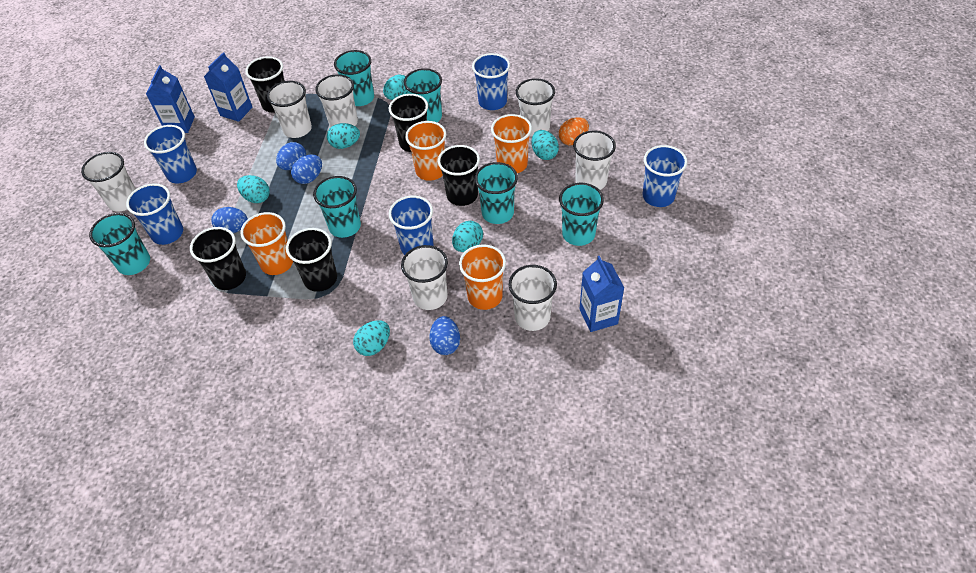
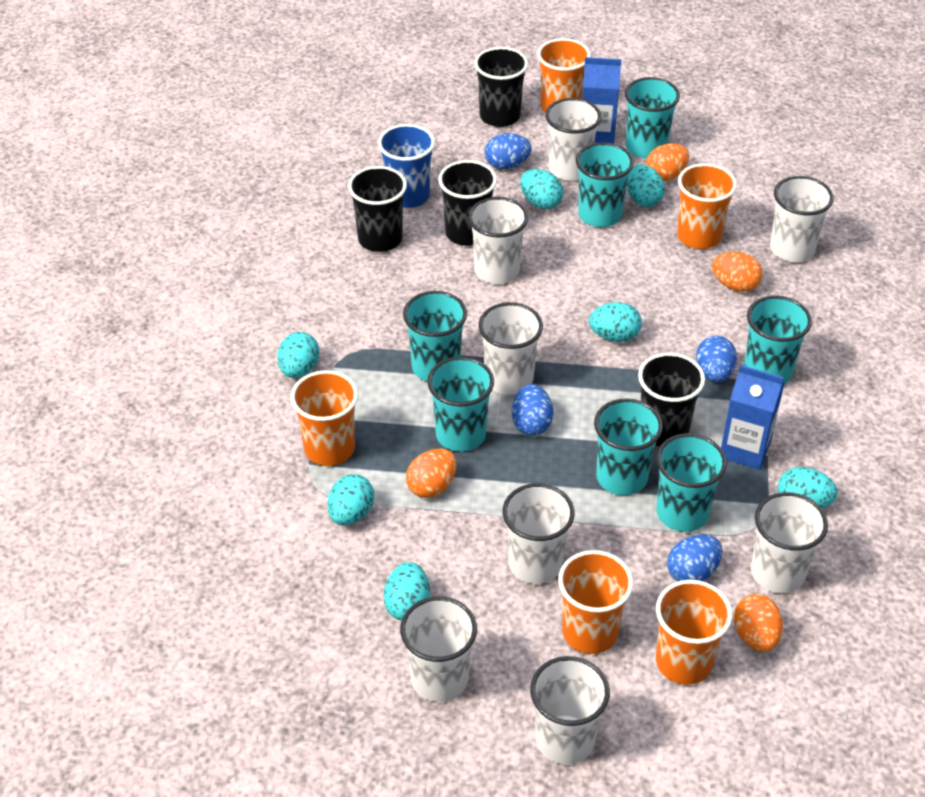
black cup: 5 -> 4
blue carton: 3 -> 2
blue cup: 5 -> 1
orange cup: 4 -> 5
orange egg: 1 -> 4
turquoise cup: 6 -> 7
turquoise egg: 6 -> 7
white cup: 7 -> 8

